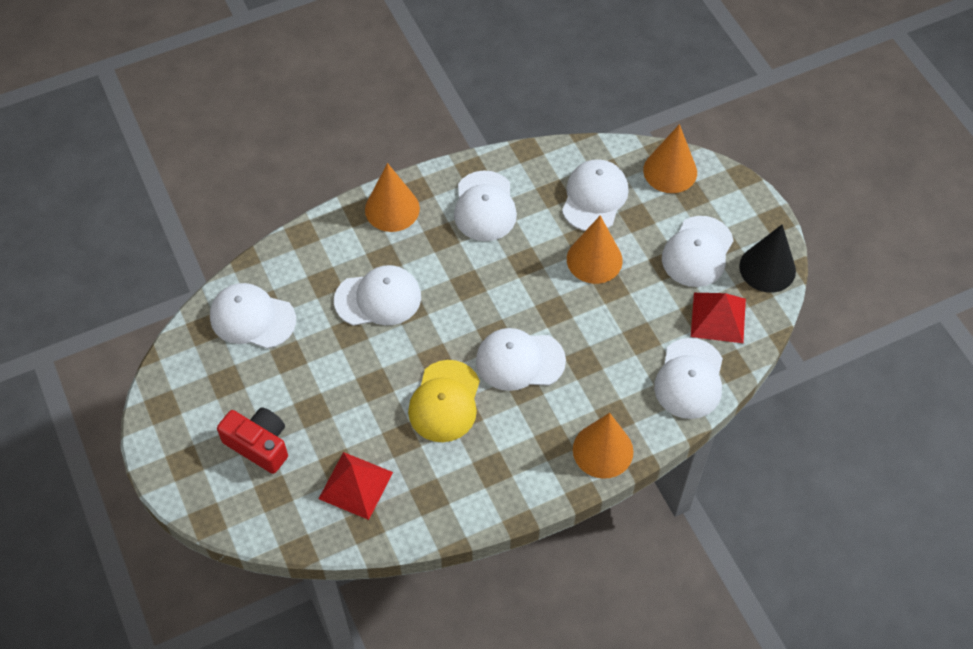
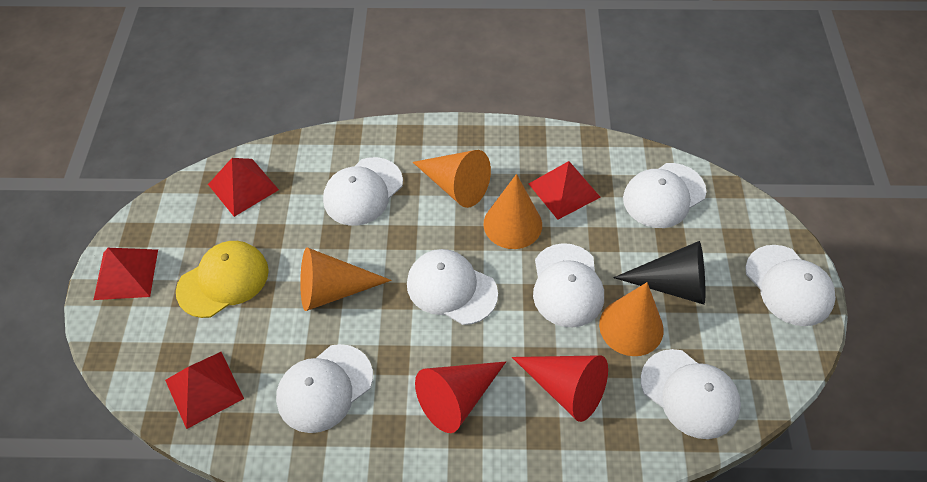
red camera: 1 -> 0
red cone: 0 -> 2
red pyramid: 2 -> 4

